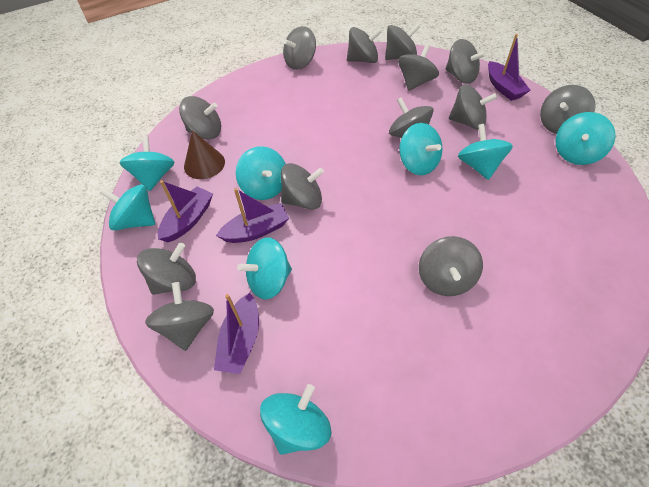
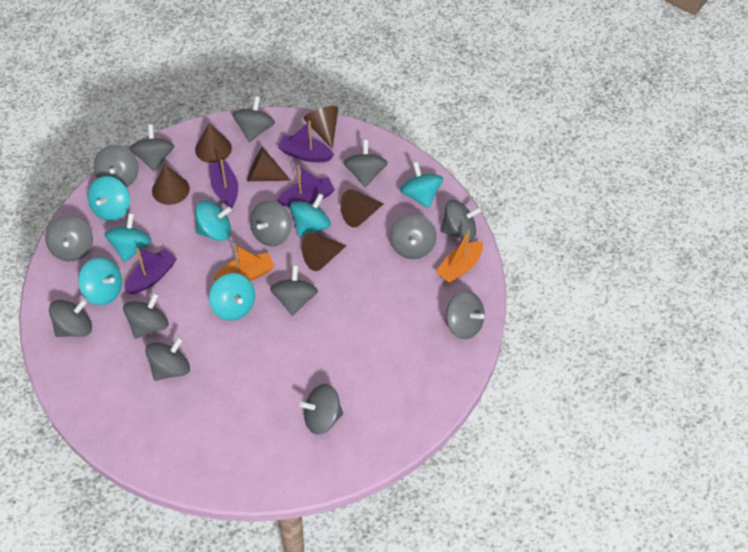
brown cone: 1 -> 6
grey spinning top: 13 -> 14
orange boat: 0 -> 2
turquoise spinning top: 8 -> 7

